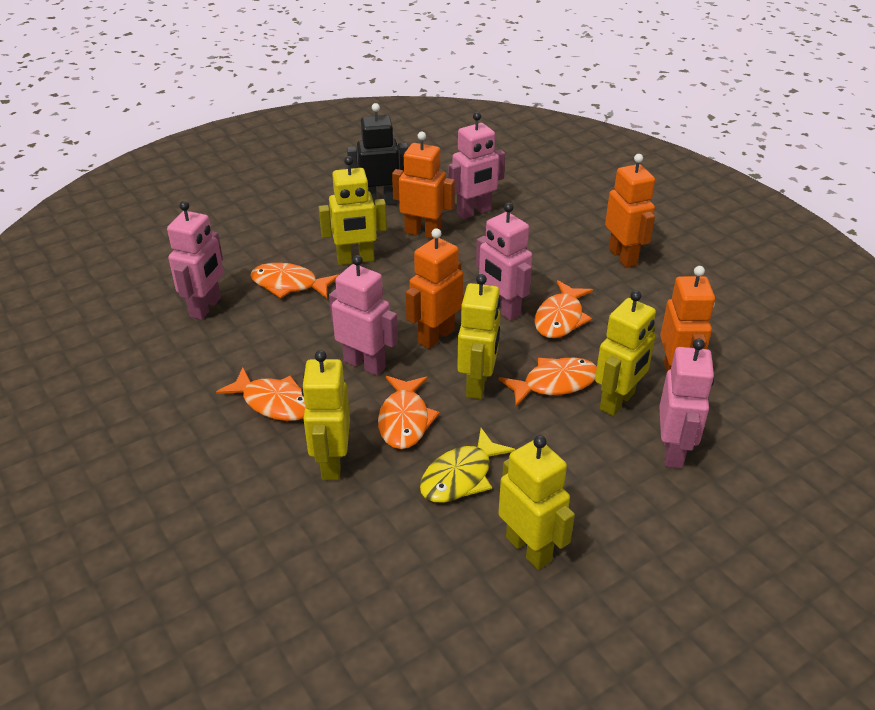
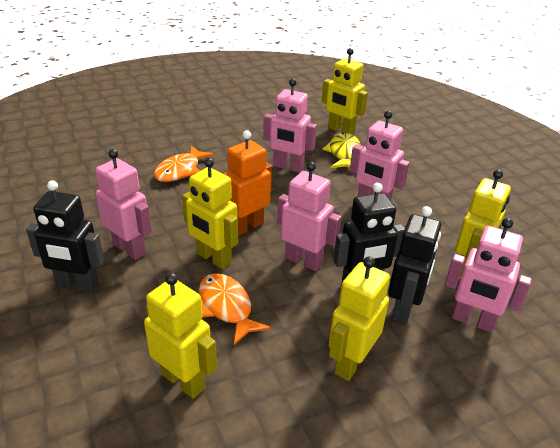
black robot: 1 -> 3
orange fish: 5 -> 2
orange robot: 4 -> 1

